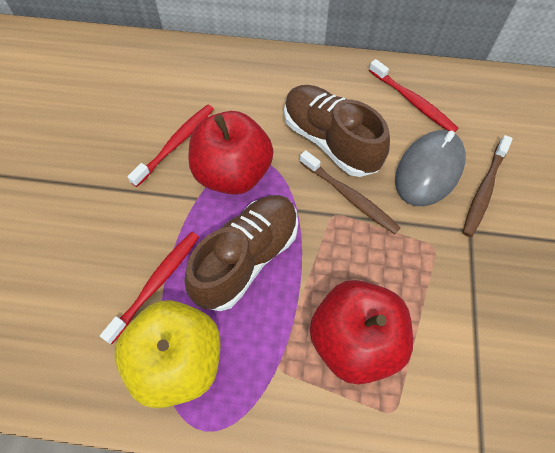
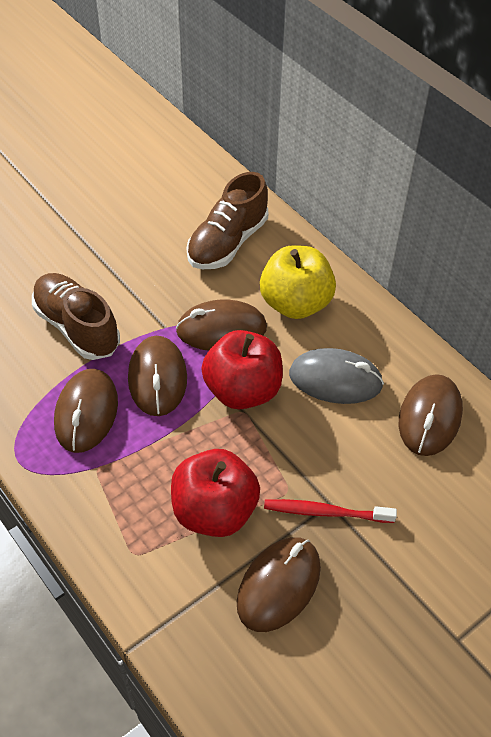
brown mouse: 0 -> 5
brown toothbrush: 2 -> 0
red toothbrush: 3 -> 1

